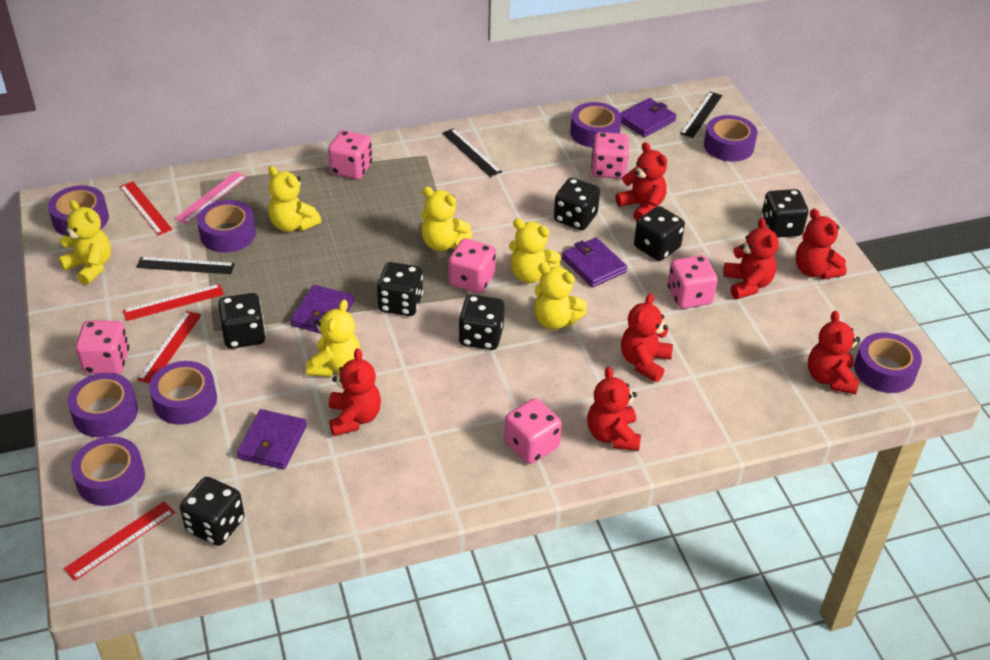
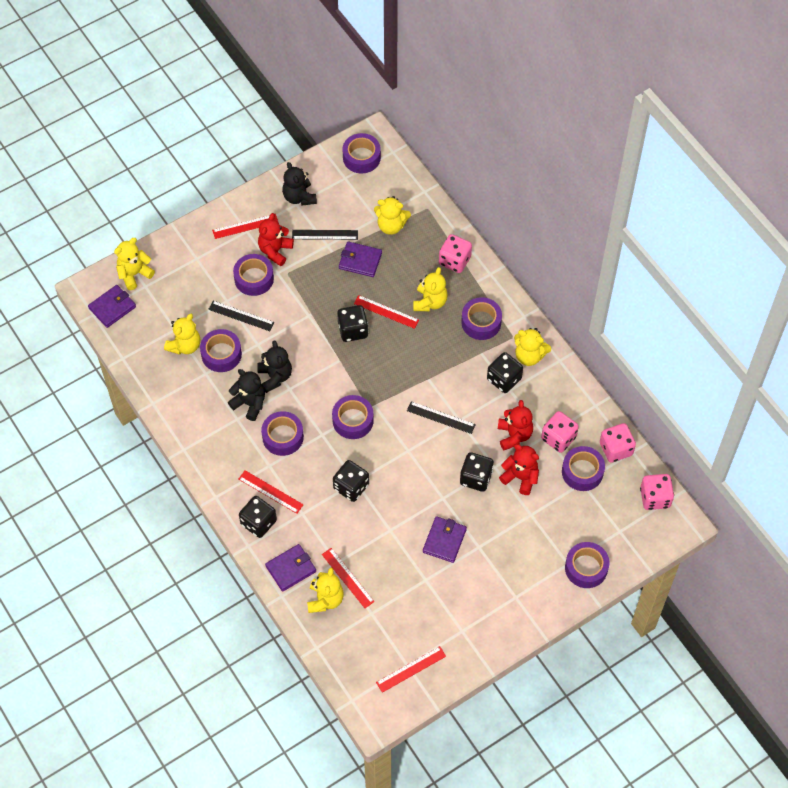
black dice: 7 -> 5
black teddy bear: 0 -> 3
pink dice: 6 -> 4
pink ruler: 1 -> 0
red ruler: 4 -> 5
red teddy bear: 7 -> 3

